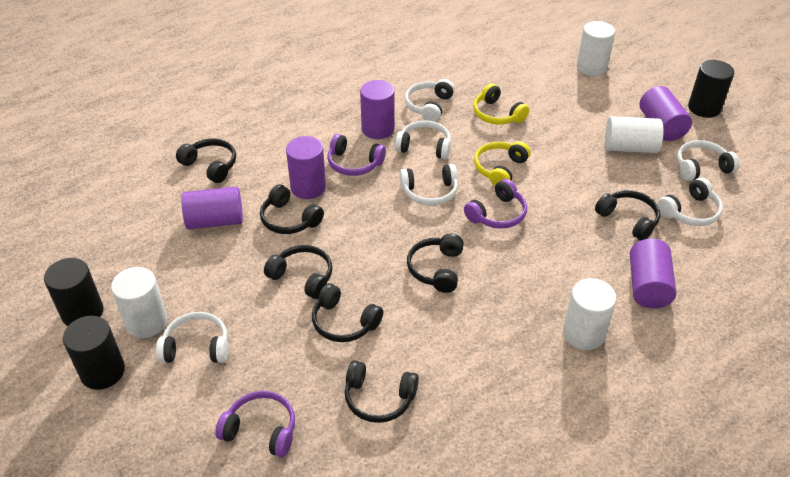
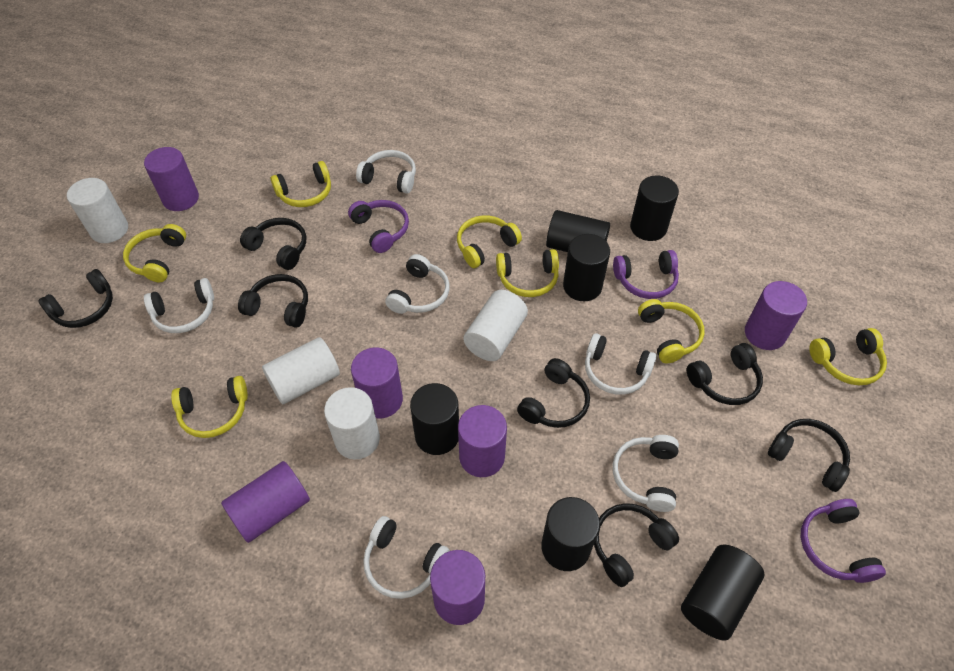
black cylinder: 3 -> 6
purple cylinder: 5 -> 6
yellow headphones: 2 -> 7

